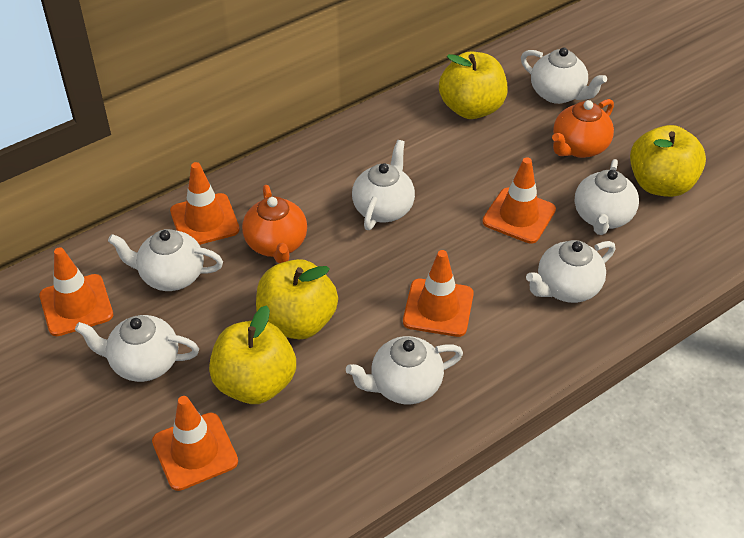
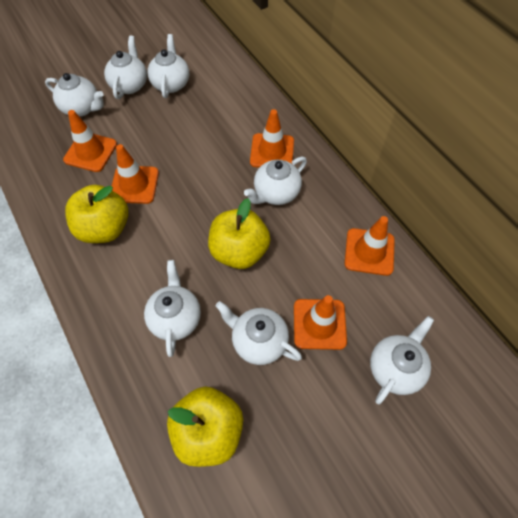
orange teapot: 2 -> 0
yellow apple: 4 -> 3

